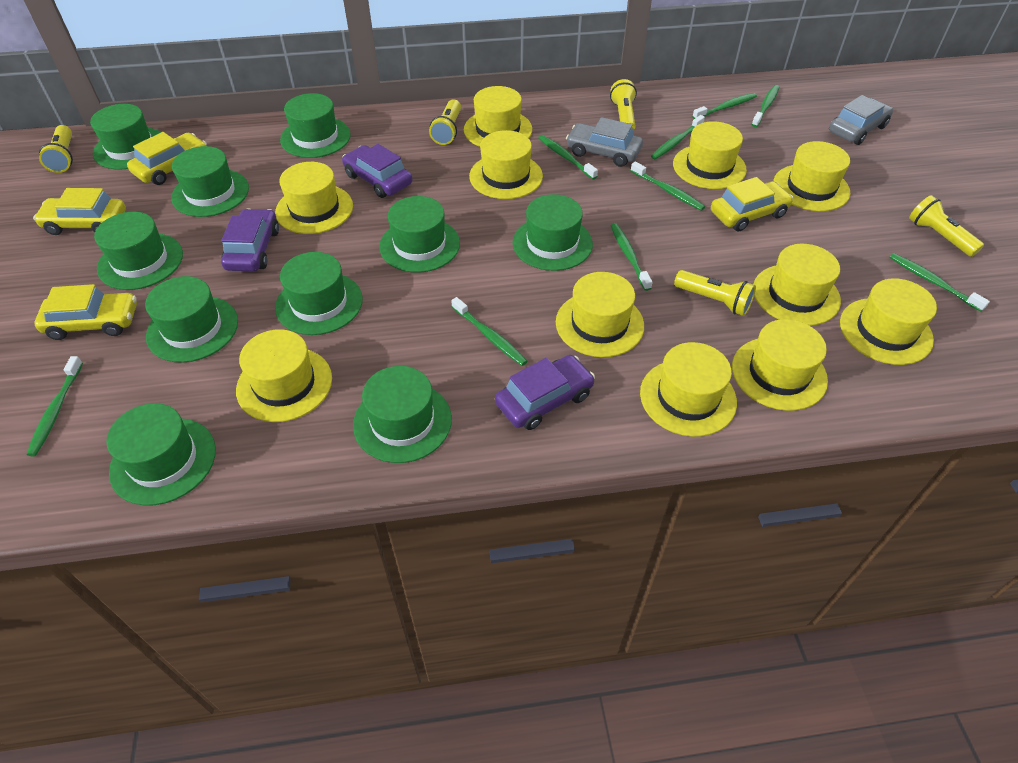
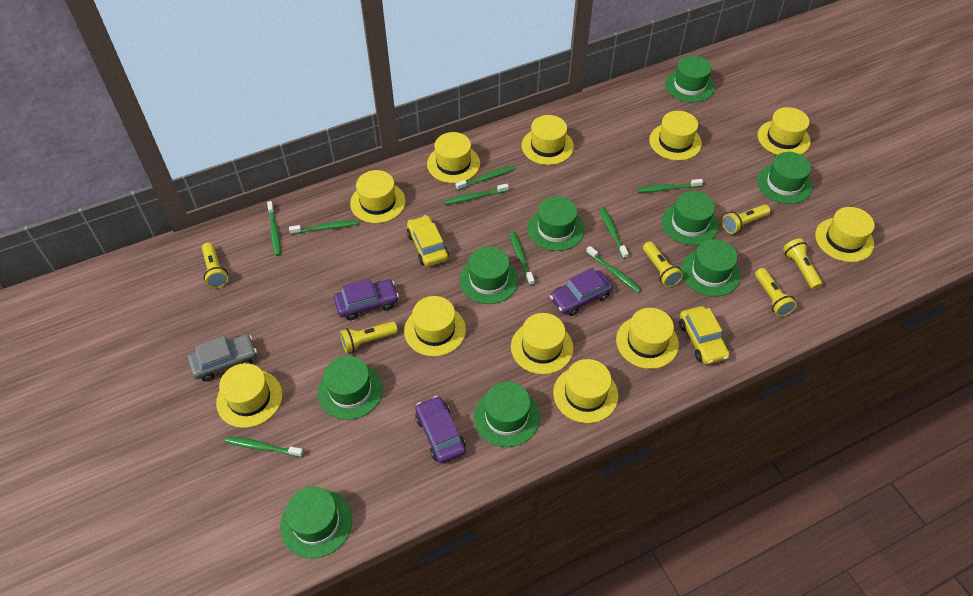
green hat: 10 -> 9
grey car: 2 -> 1
yellow car: 4 -> 2
yellow flashlight: 5 -> 6

